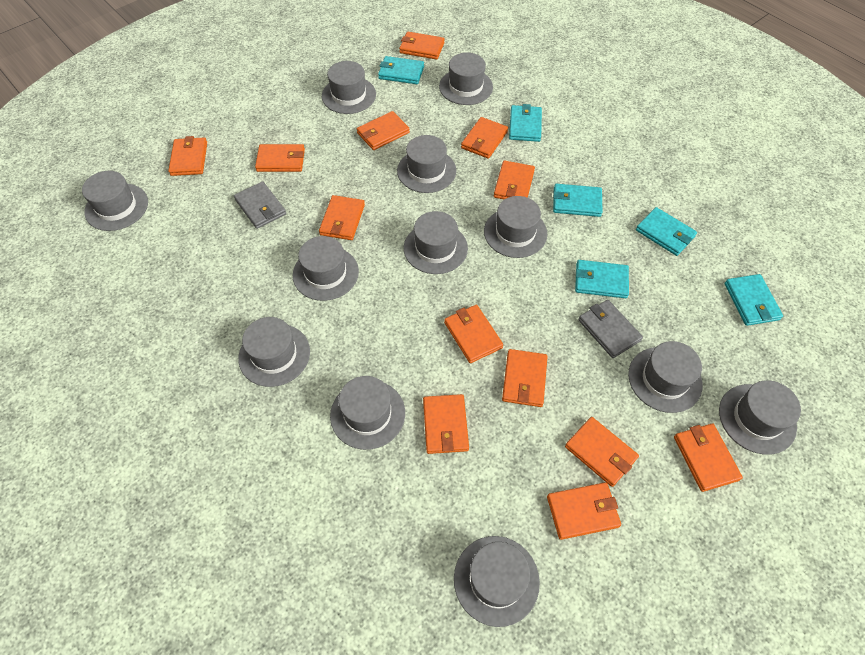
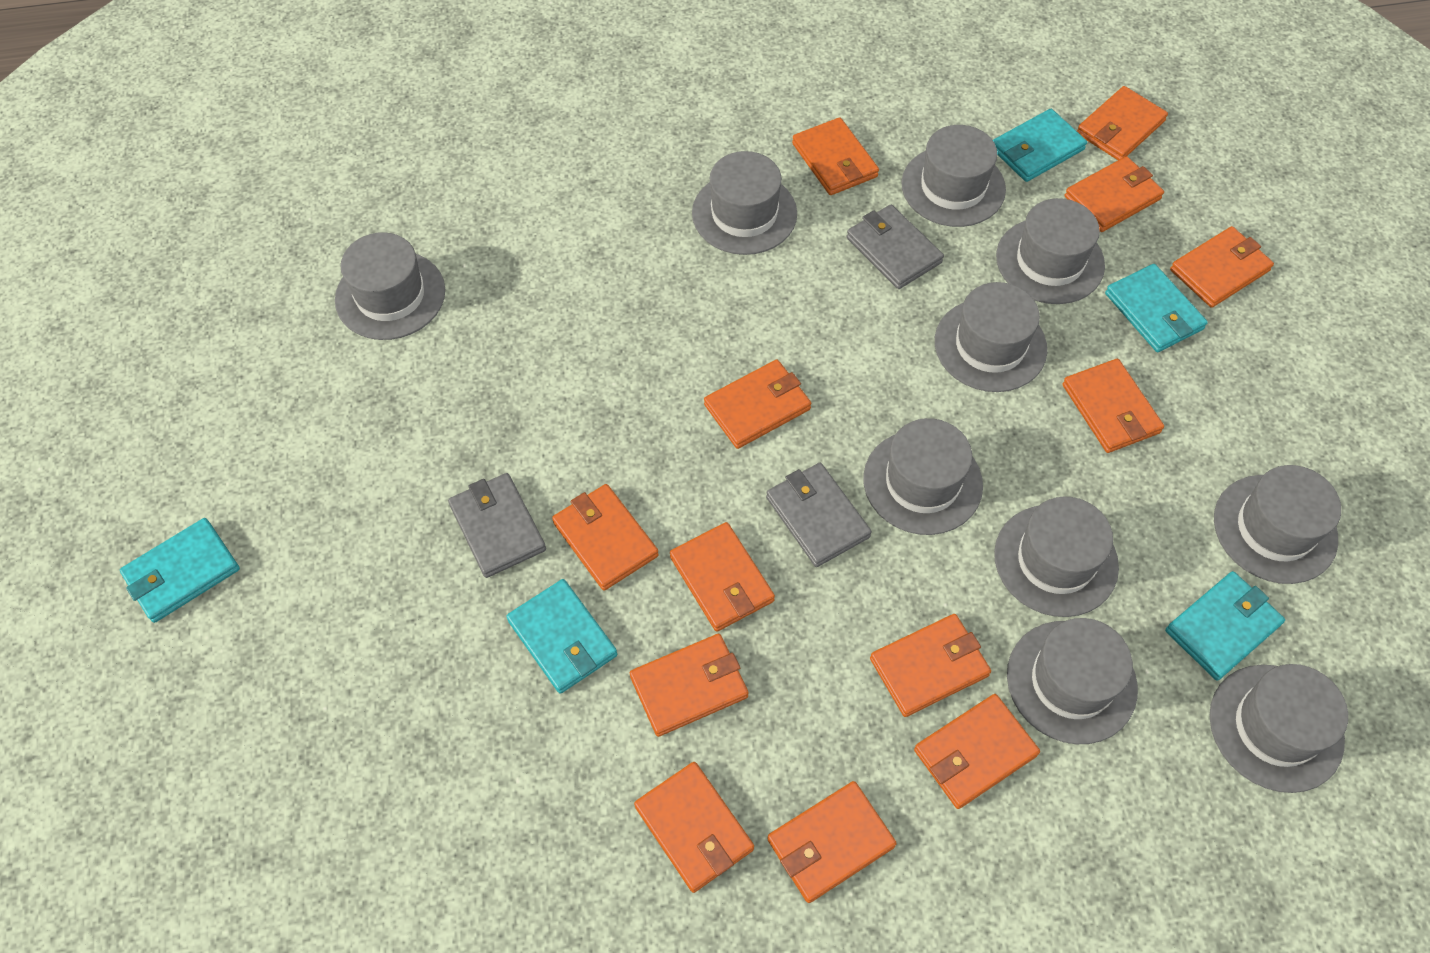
grey hat: 12 -> 10
grey wallet: 2 -> 3
turquoise wallet: 6 -> 5

